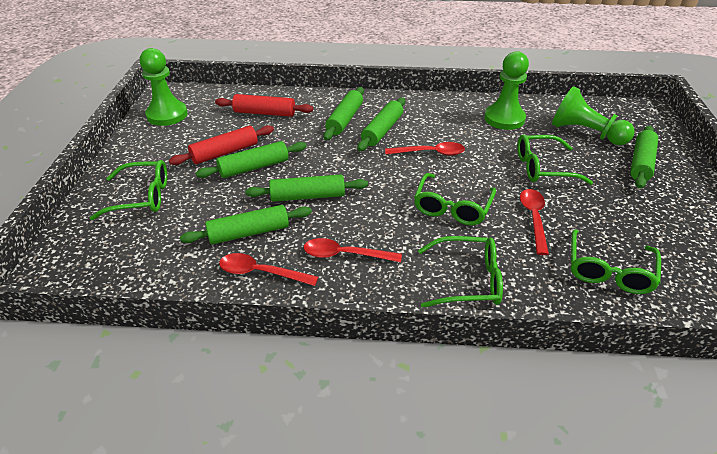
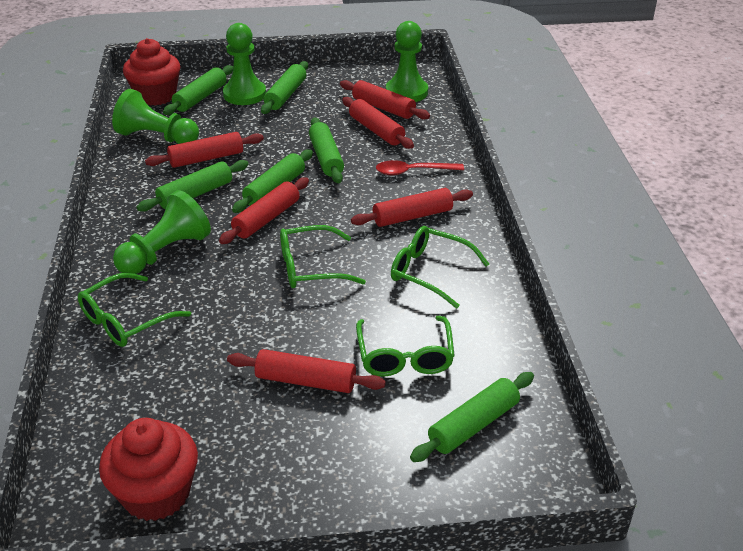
green glasses: 5 -> 4
green pawn: 3 -> 4
red cupcake: 0 -> 2
red rolling pin: 2 -> 6
red spoon: 4 -> 1

